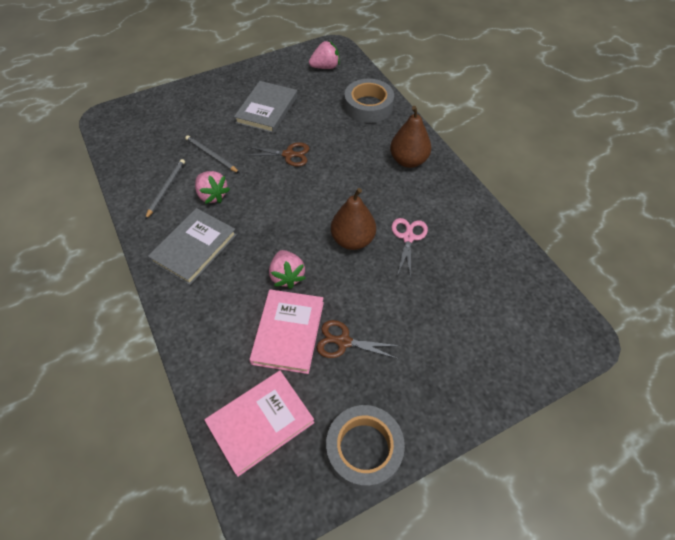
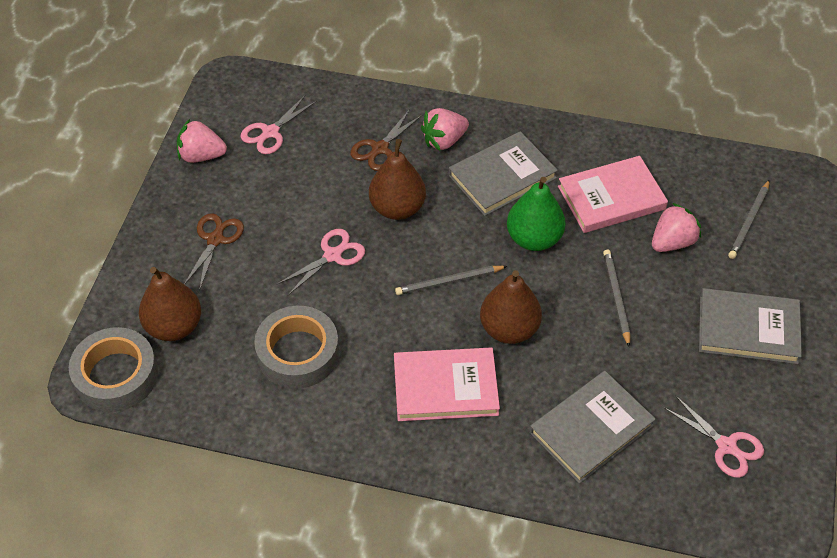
brown pear: 2 -> 3
green pear: 0 -> 1
grey book: 2 -> 3
grey pencil: 2 -> 3
pink scissors: 1 -> 3

